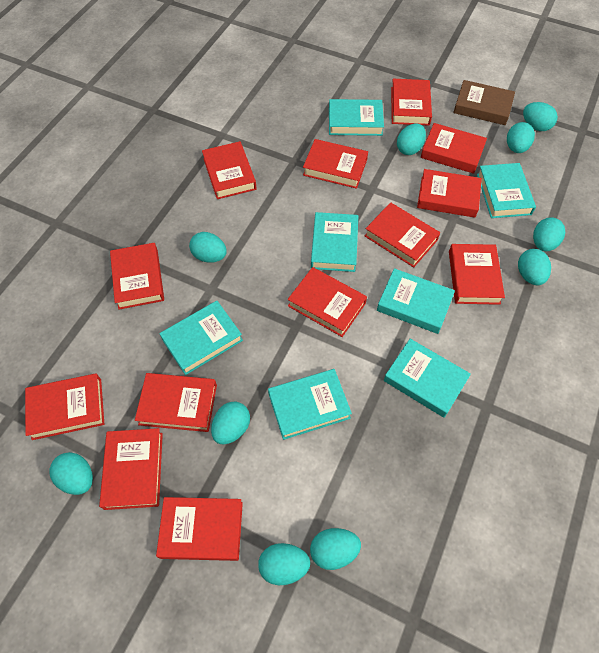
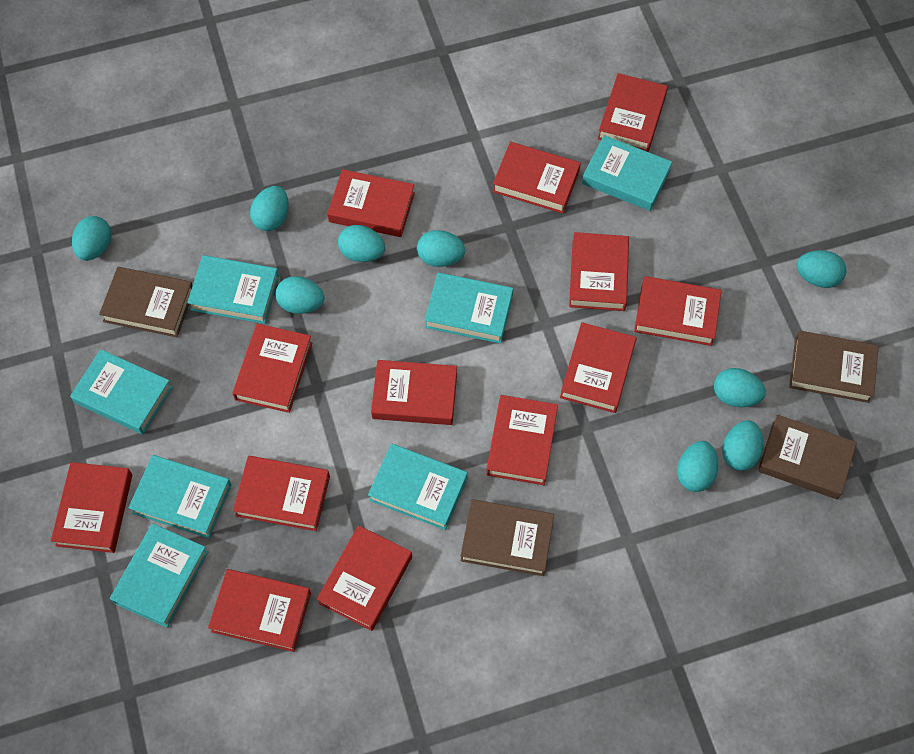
brown book: 1 -> 4
turquoise egg: 10 -> 9

